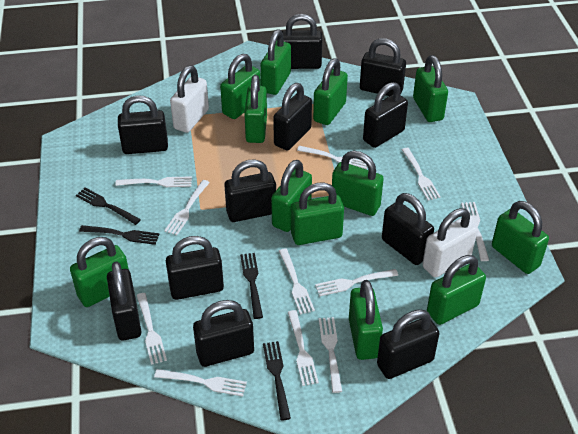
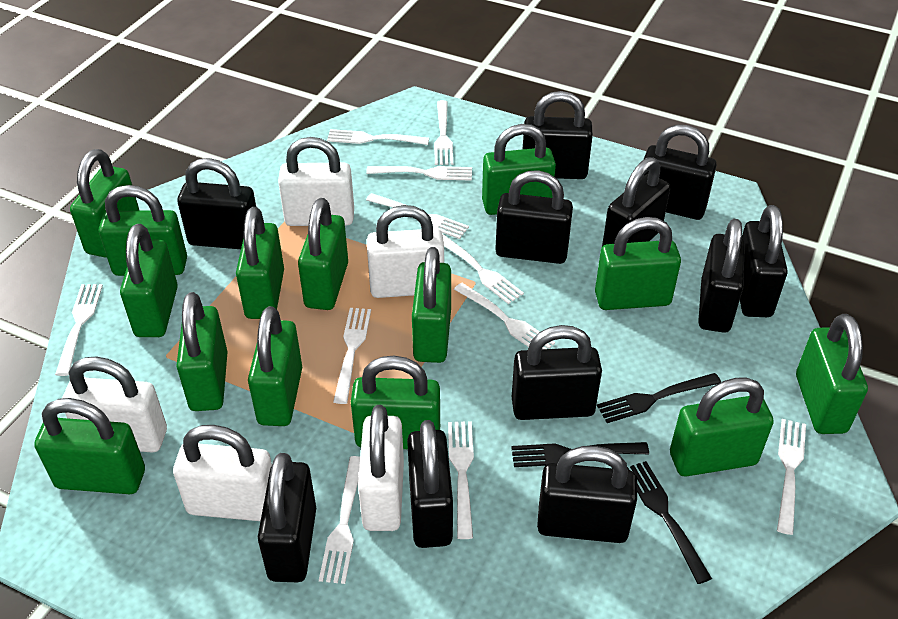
black fork: 4 -> 3
green padlock: 12 -> 14
white padlock: 2 -> 5

